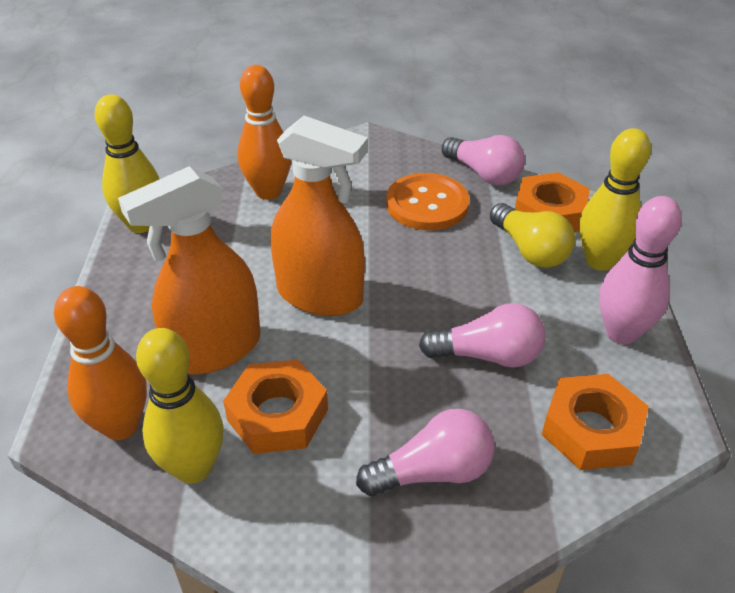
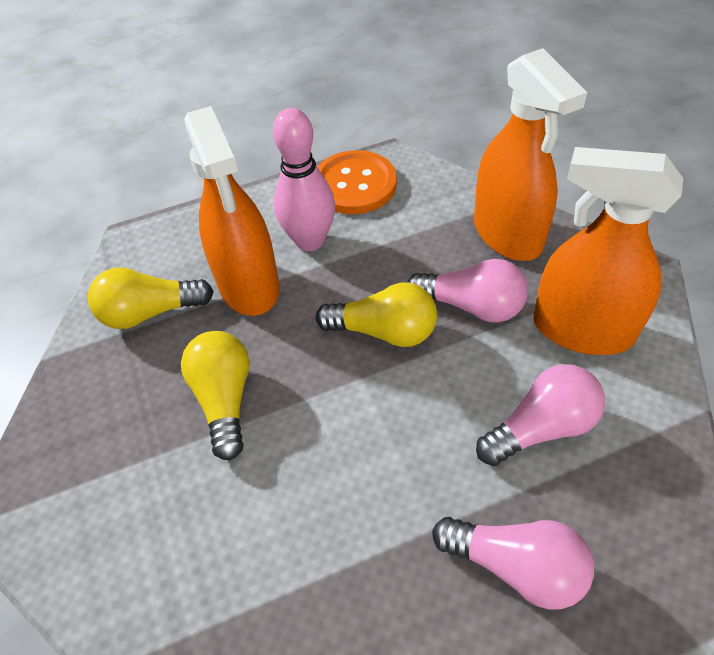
orange bowling pin: 2 -> 0
orange nut: 3 -> 0
orange spray bottle: 2 -> 3
yellow bowling pin: 3 -> 0
yellow light bulb: 1 -> 3

